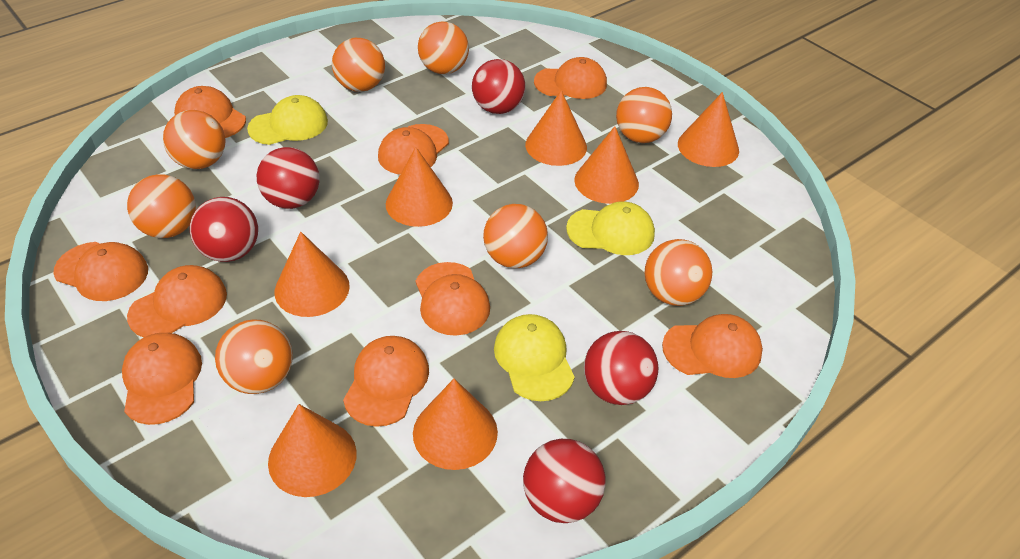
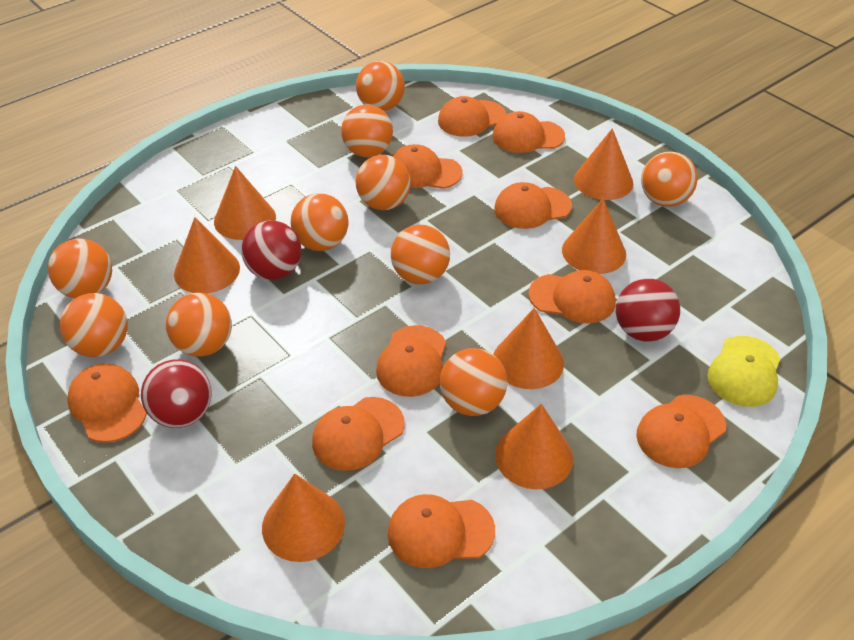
orange ball: 8 -> 10
orange cap: 9 -> 10
red ball: 5 -> 3
yellow cap: 3 -> 1

